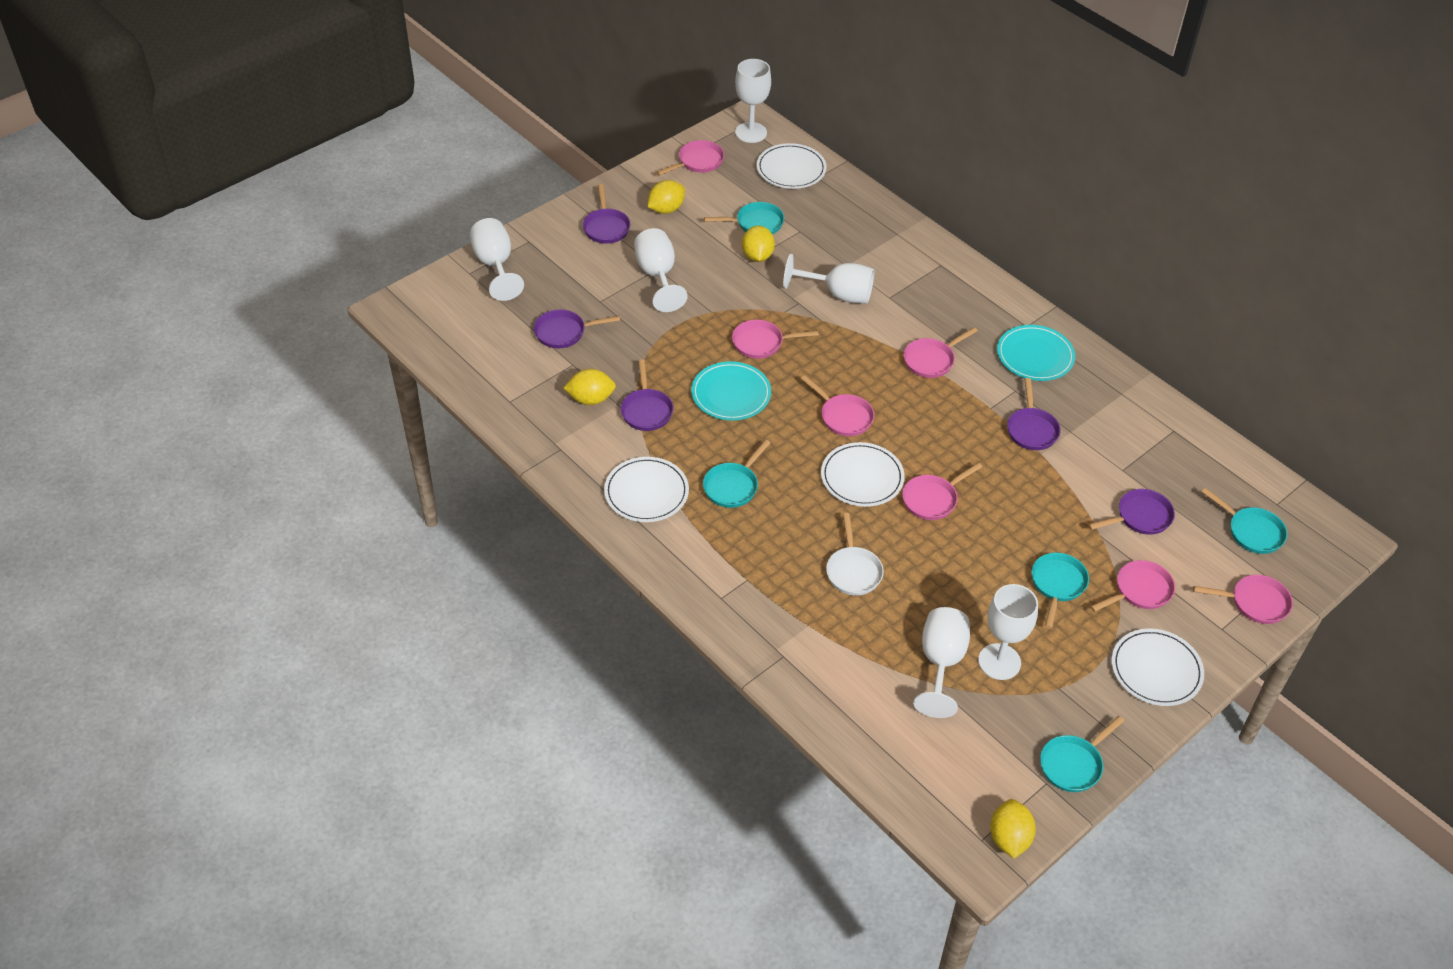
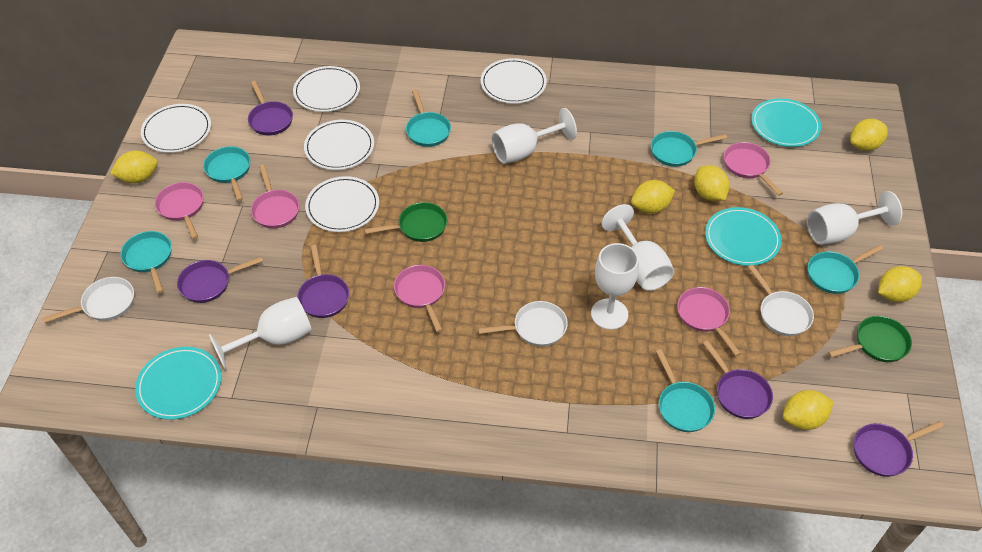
green pan: 0 -> 2
pink pan: 7 -> 5
turquoise pan: 5 -> 6
turquoise plate: 2 -> 3
white goblet: 6 -> 5
white pan: 1 -> 3
white plate: 4 -> 5
yellow lemon: 4 -> 6

